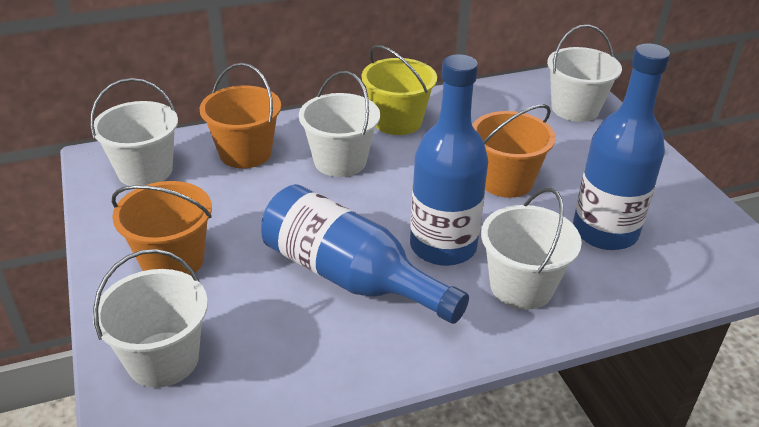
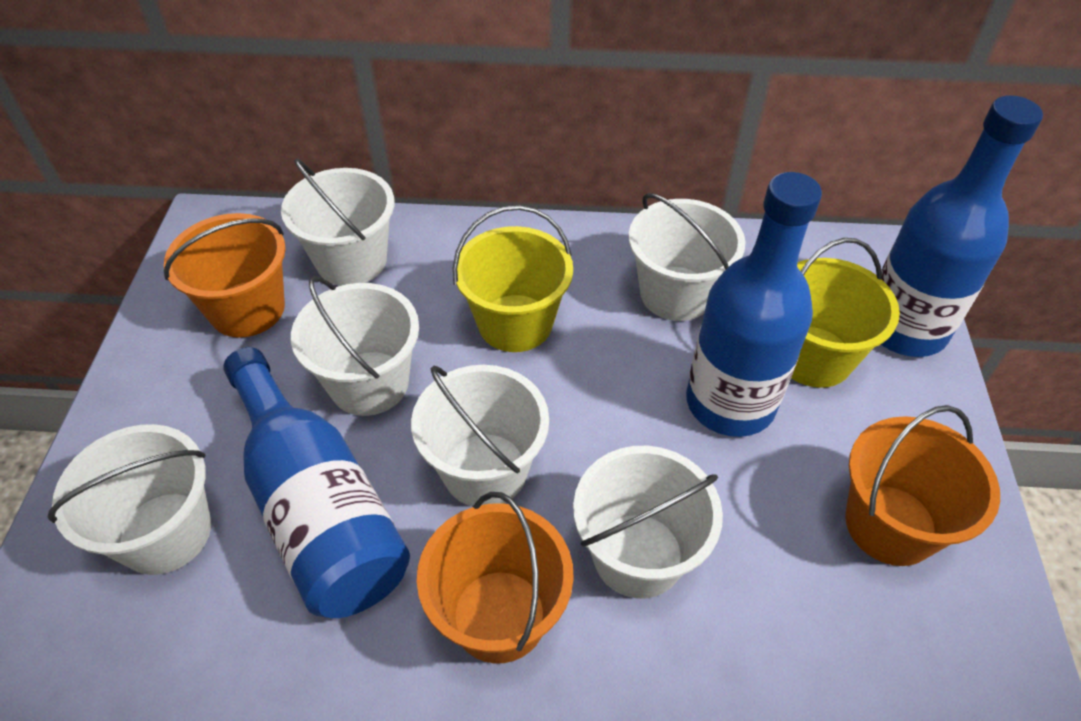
white bucket: 5 -> 6
yellow bucket: 1 -> 2

